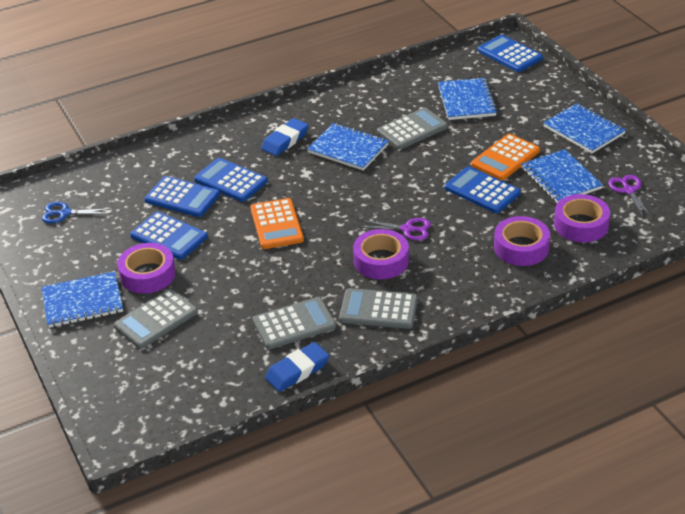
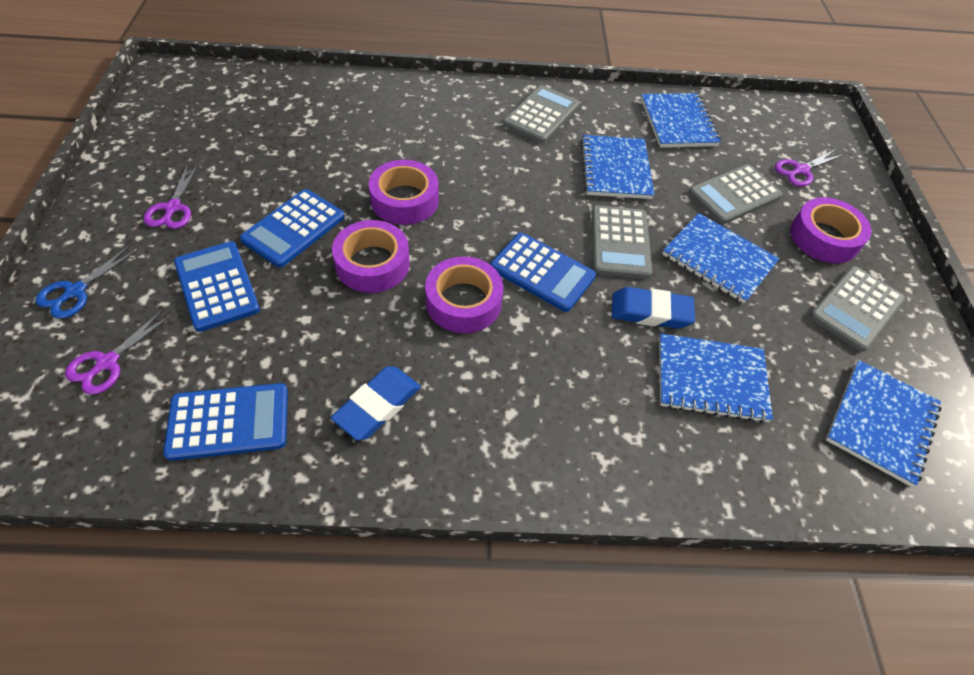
blue calculator: 5 -> 4
orange calculator: 2 -> 0
purple scissors: 2 -> 3

